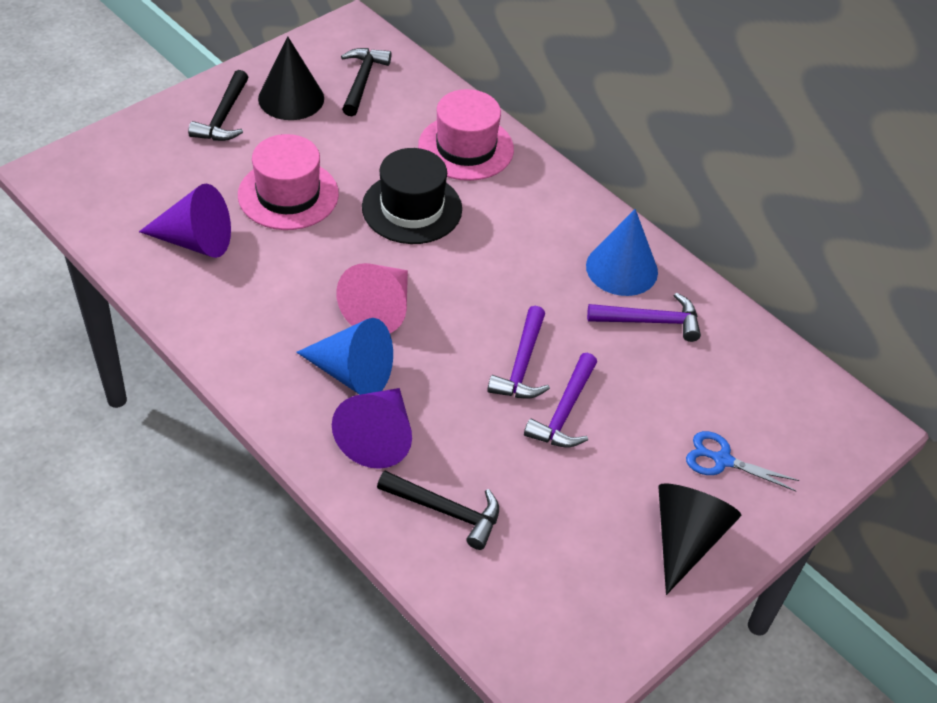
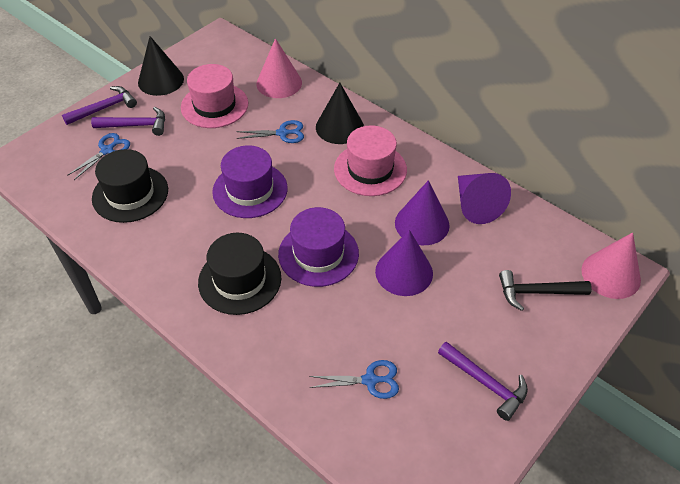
black hammer: 3 -> 1
black hat: 1 -> 2
blue cone: 2 -> 0
blue scissors: 1 -> 3
pink cone: 1 -> 2
purple cone: 2 -> 3
purple hat: 0 -> 2

